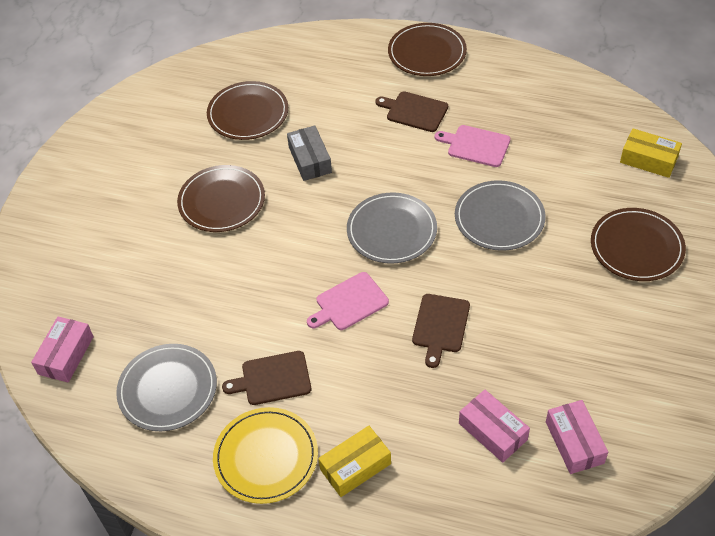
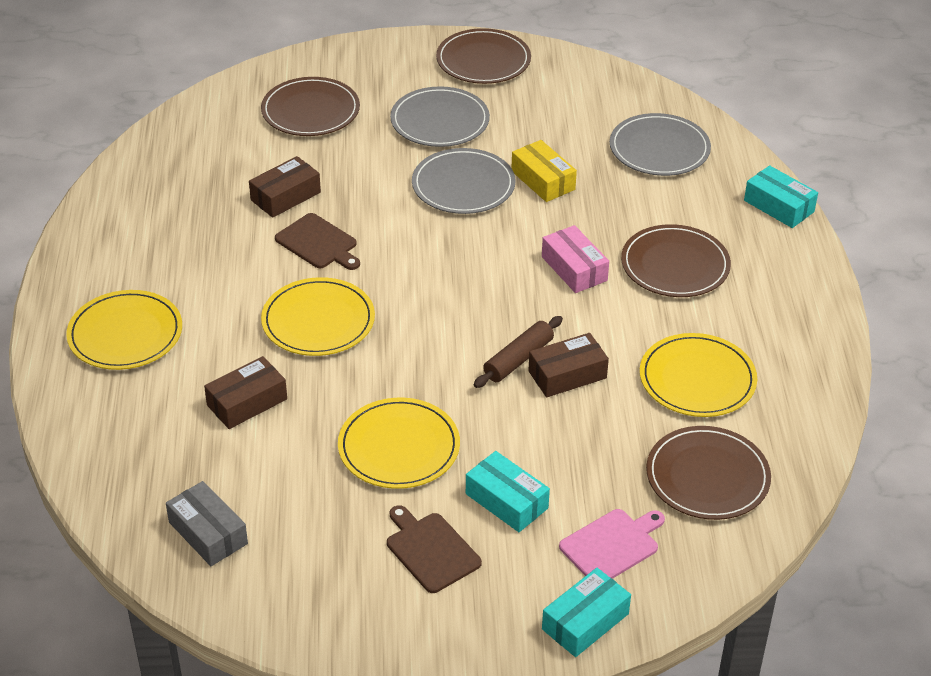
brown box: 0 -> 3
brown cutting board: 3 -> 2
brown rolling pin: 0 -> 1
pink box: 3 -> 1
pink cutting board: 2 -> 1
turquoise box: 0 -> 3
yellow box: 2 -> 1
yellow plate: 1 -> 4

